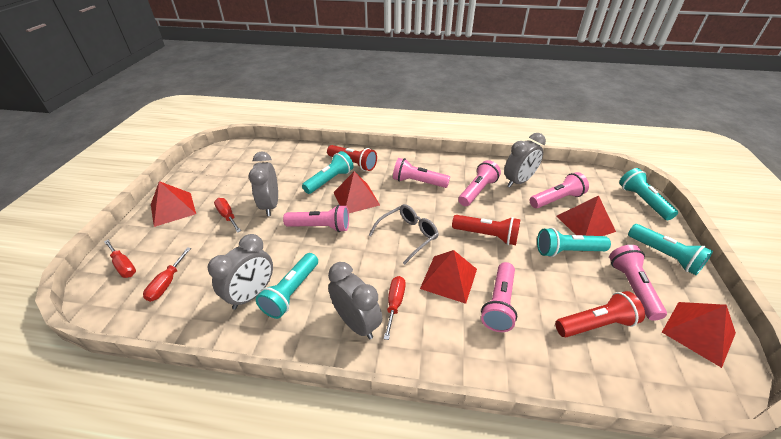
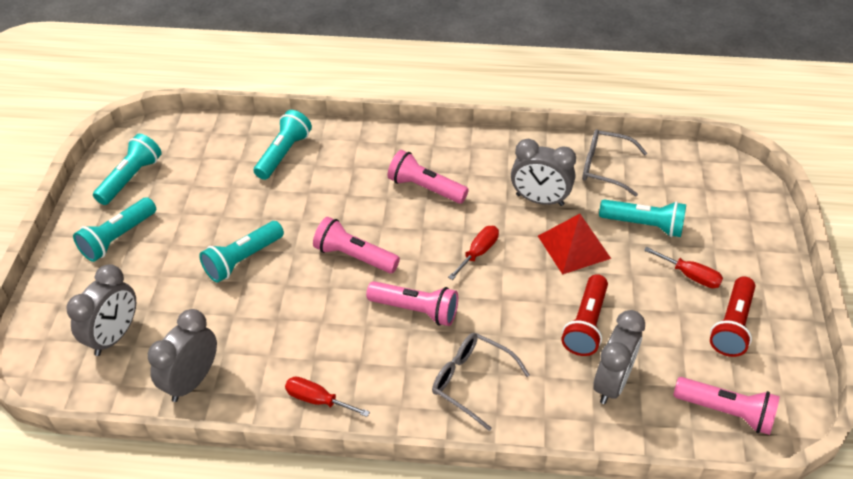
grey glasses: 1 -> 2
pink flashlight: 6 -> 4
red flashlight: 3 -> 2
red pyramid: 5 -> 1
red screwdriver: 4 -> 3

